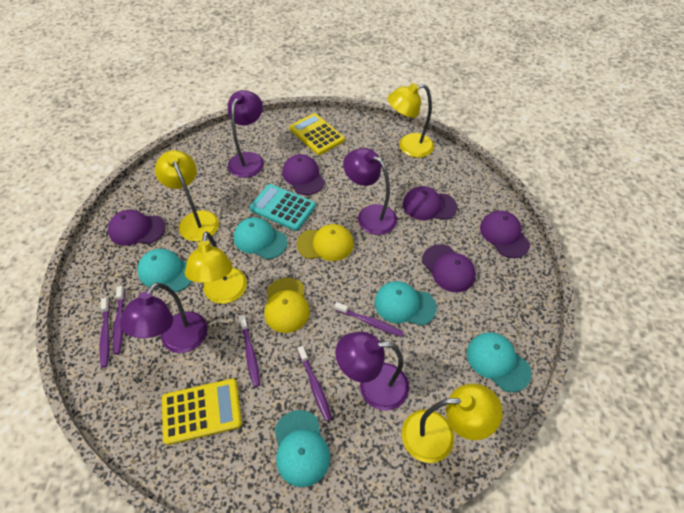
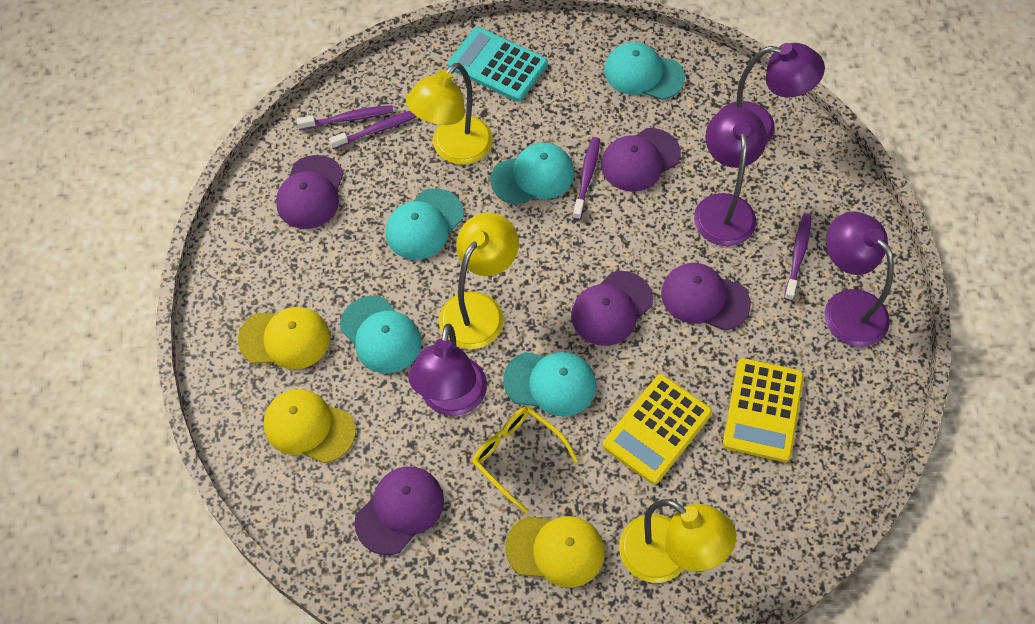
purple toothbrush: 5 -> 4
yellow cap: 2 -> 3
yellow glasses: 0 -> 1
yellow lamp: 4 -> 3

